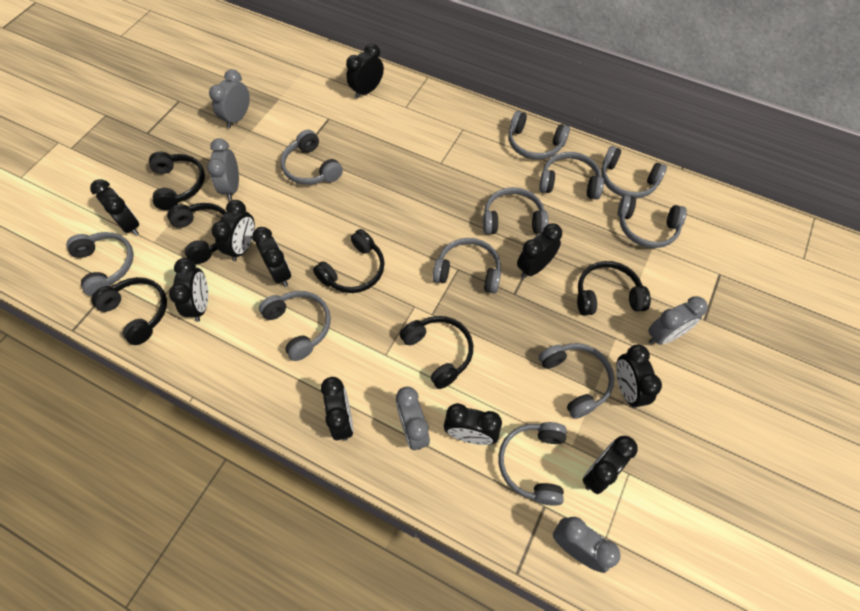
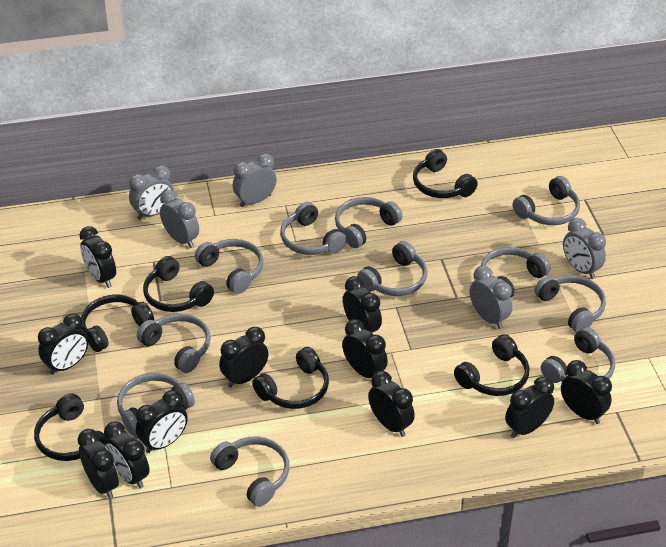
black clock: 10 -> 11

